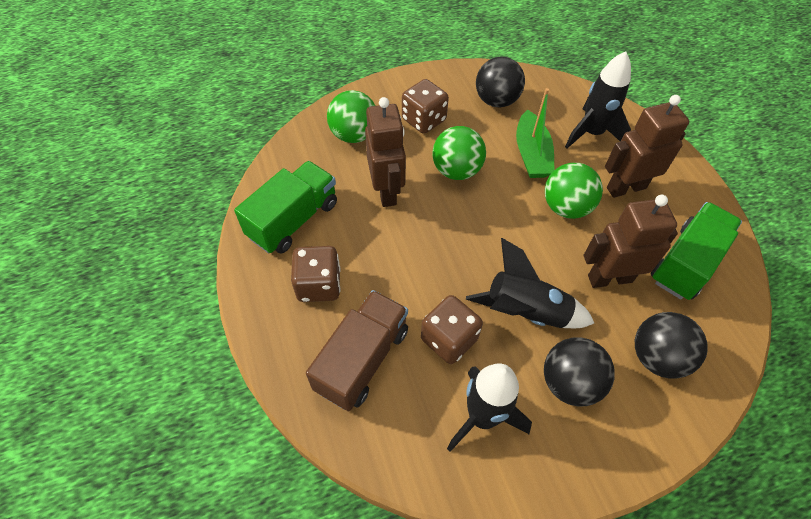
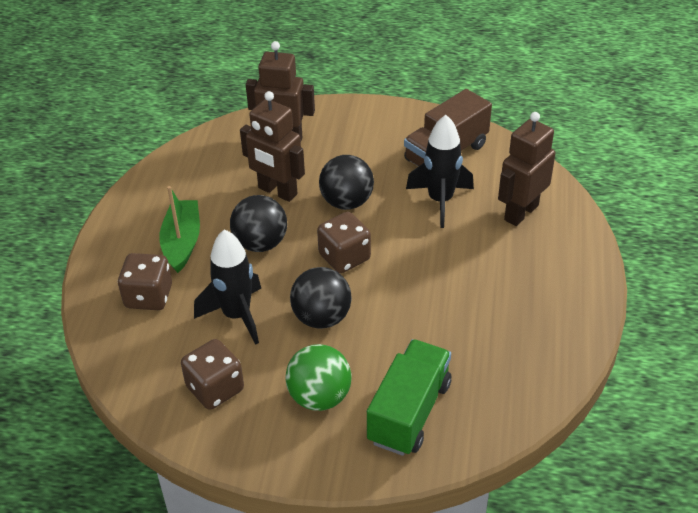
black rocket: 3 -> 2
green ball: 3 -> 1
green truck: 2 -> 1

